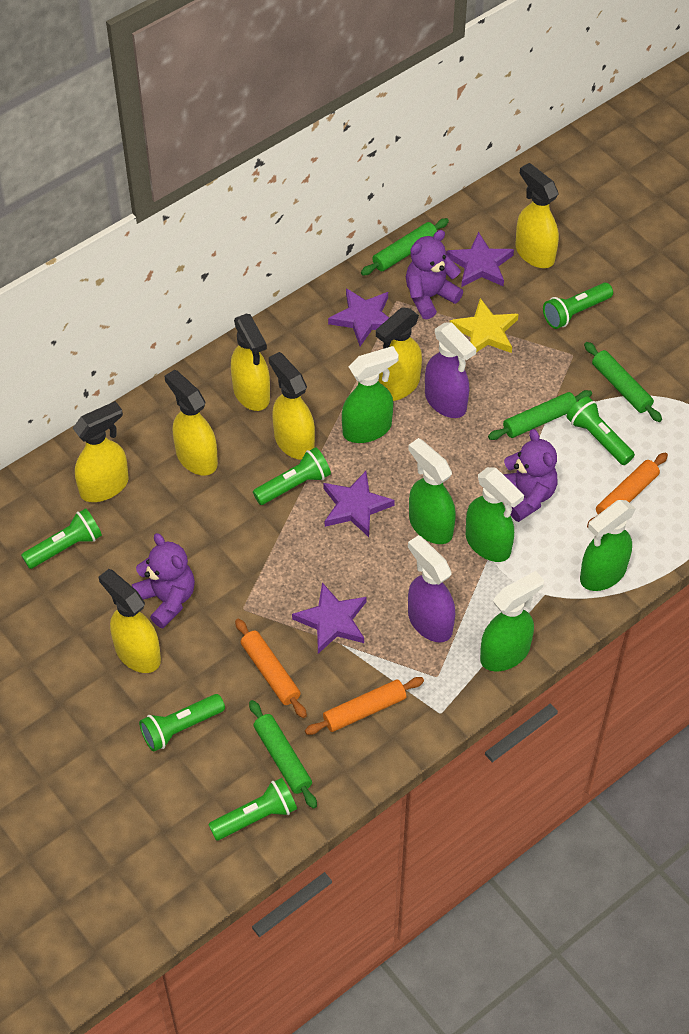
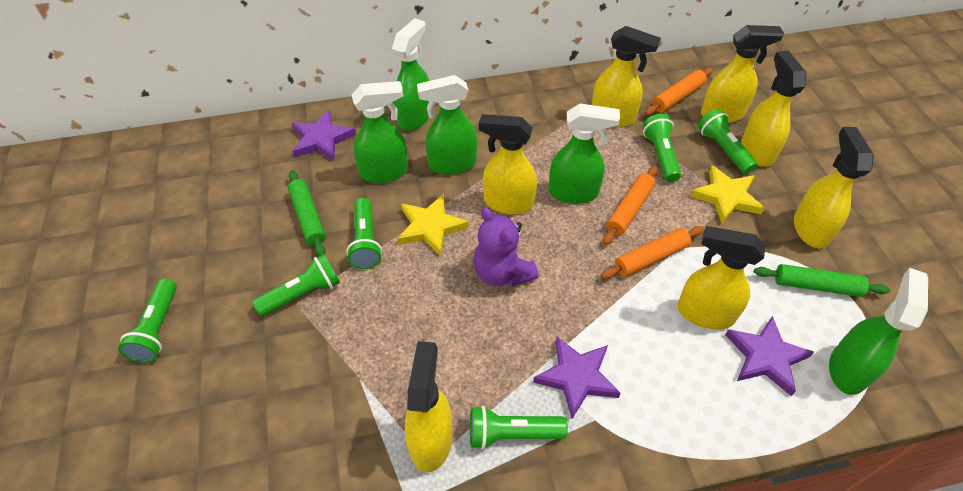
green rolling pin: 4 -> 2
purple spray bottle: 2 -> 0
purple star: 4 -> 3
purple teddy bear: 3 -> 1
yellow star: 1 -> 2

